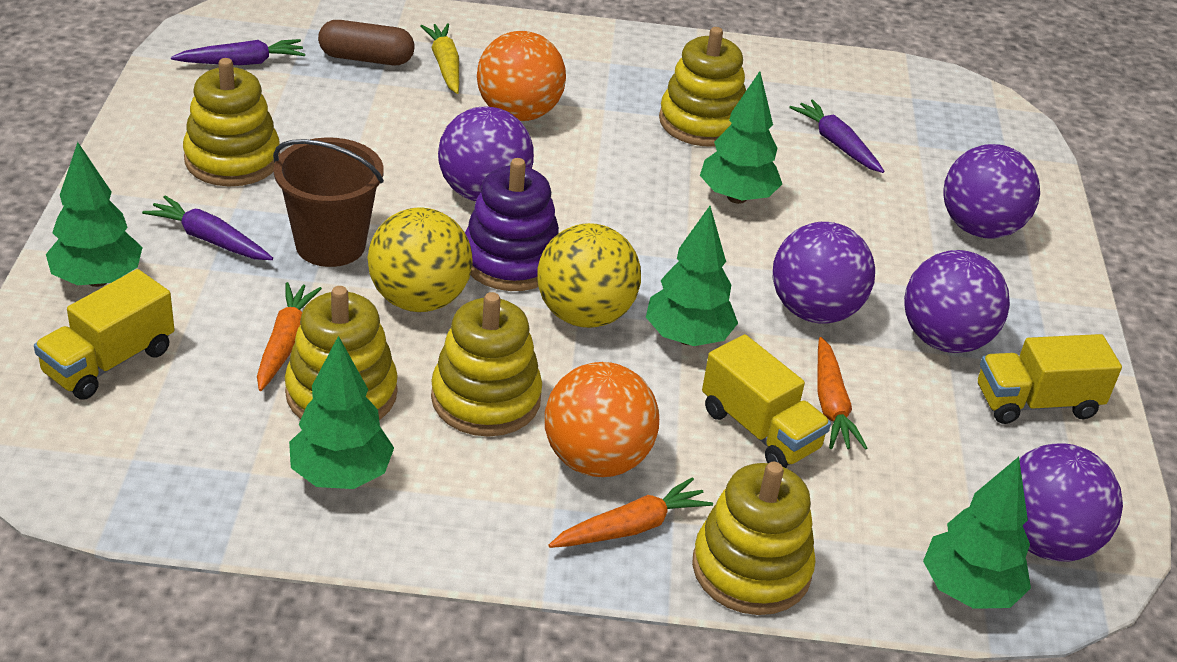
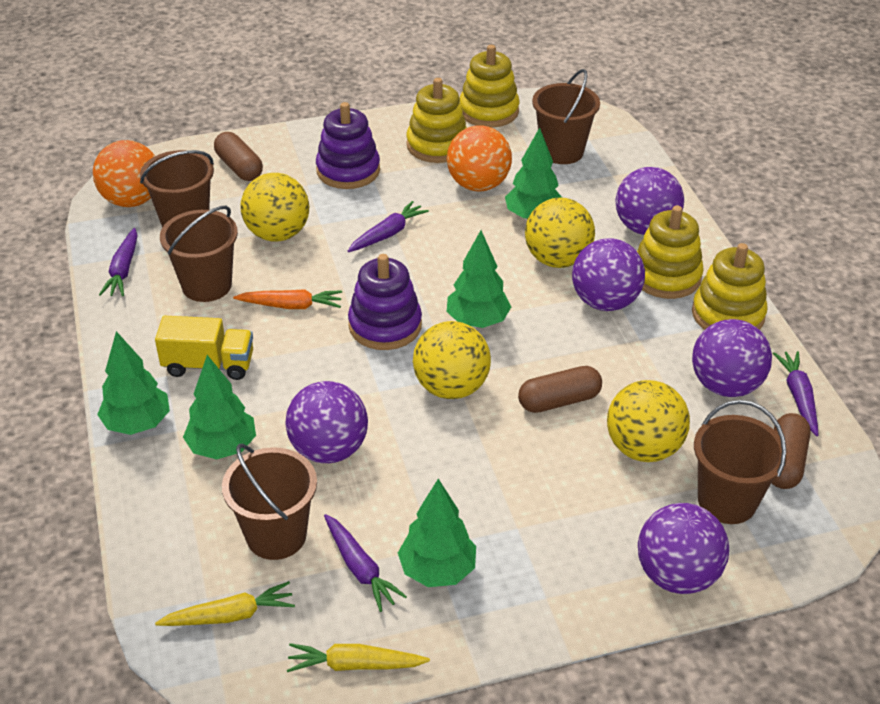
brown bucket: 1 -> 5
brown capsule: 1 -> 3
orange carrot: 3 -> 1
purple carrot: 3 -> 4
purple stacking toy: 1 -> 2
yellow ball: 2 -> 4
yellow carrot: 1 -> 2
yellow stacking toy: 5 -> 4
yellow truck: 3 -> 1

